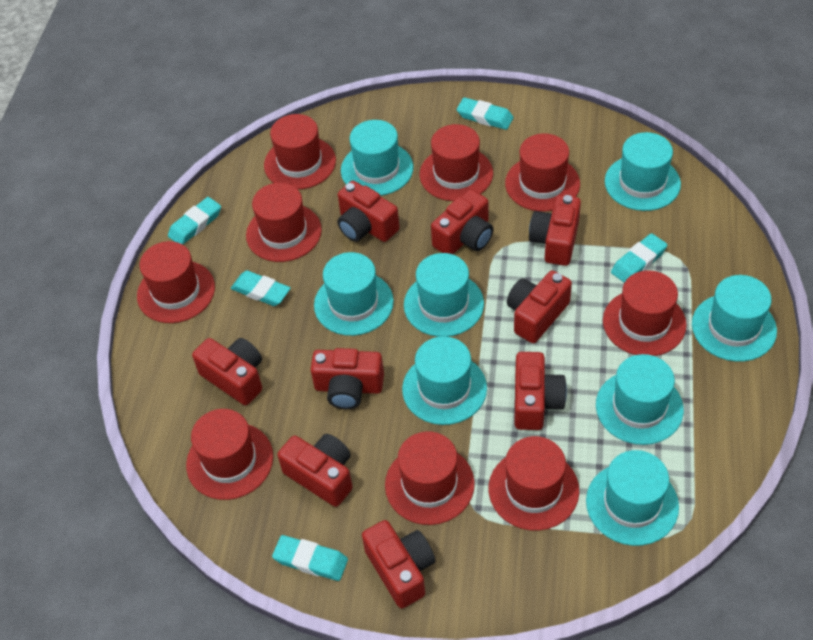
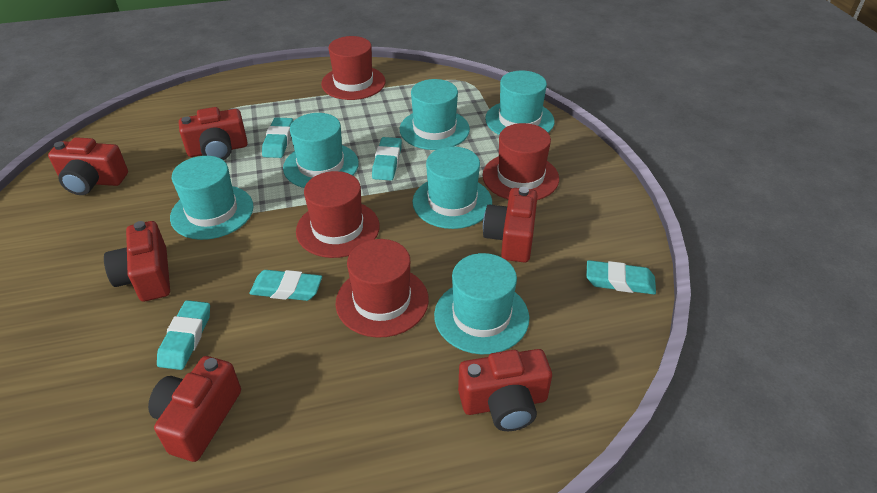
red camera: 9 -> 6
red hat: 9 -> 4
turquoise hat: 8 -> 6

